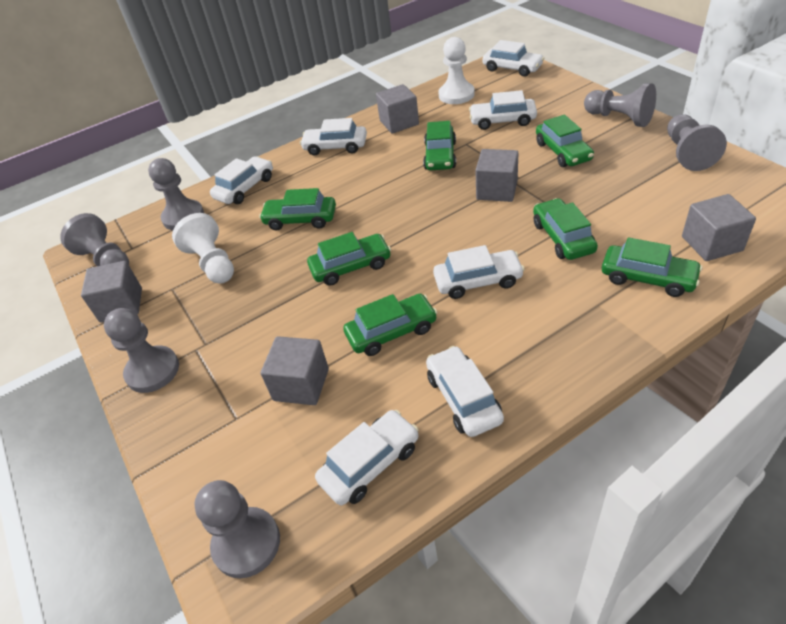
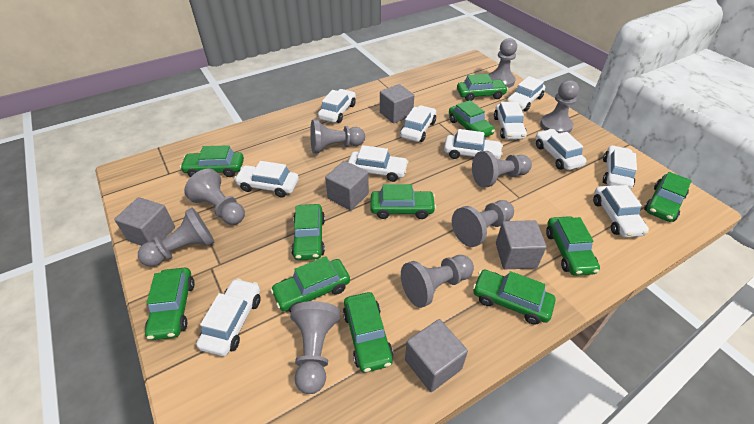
green car: 7 -> 11
grey pawn: 6 -> 9
white car: 7 -> 11
white pawn: 2 -> 0

